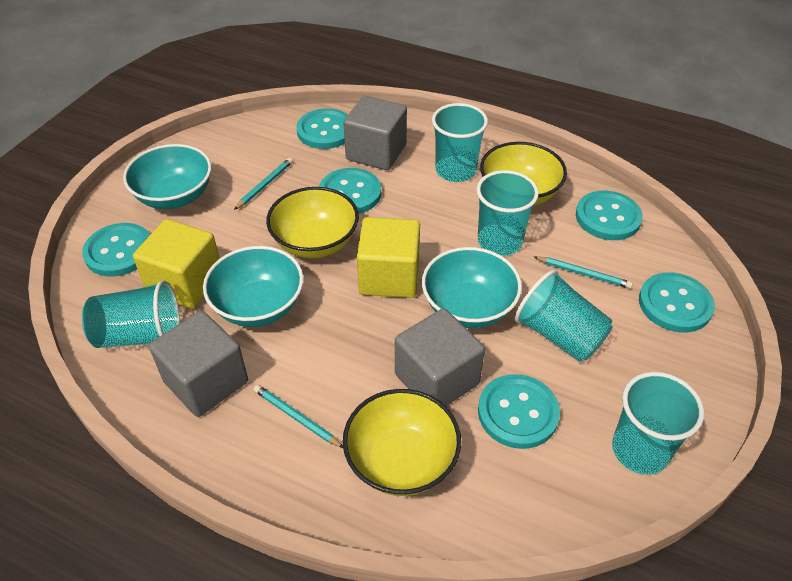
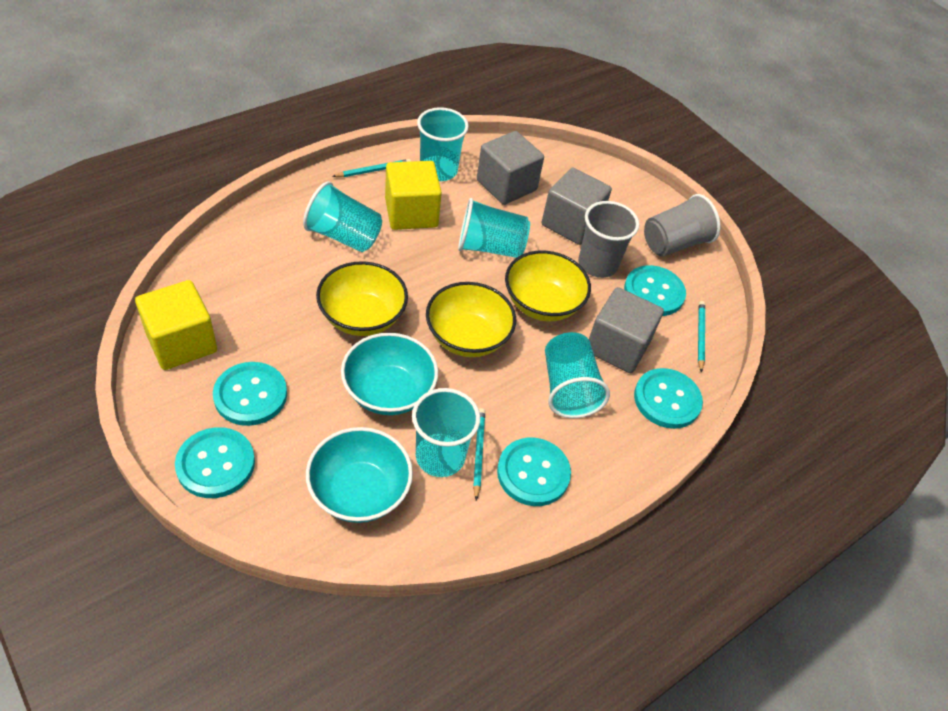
grey cup: 0 -> 2
turquoise bowl: 3 -> 2
turquoise button: 6 -> 5

